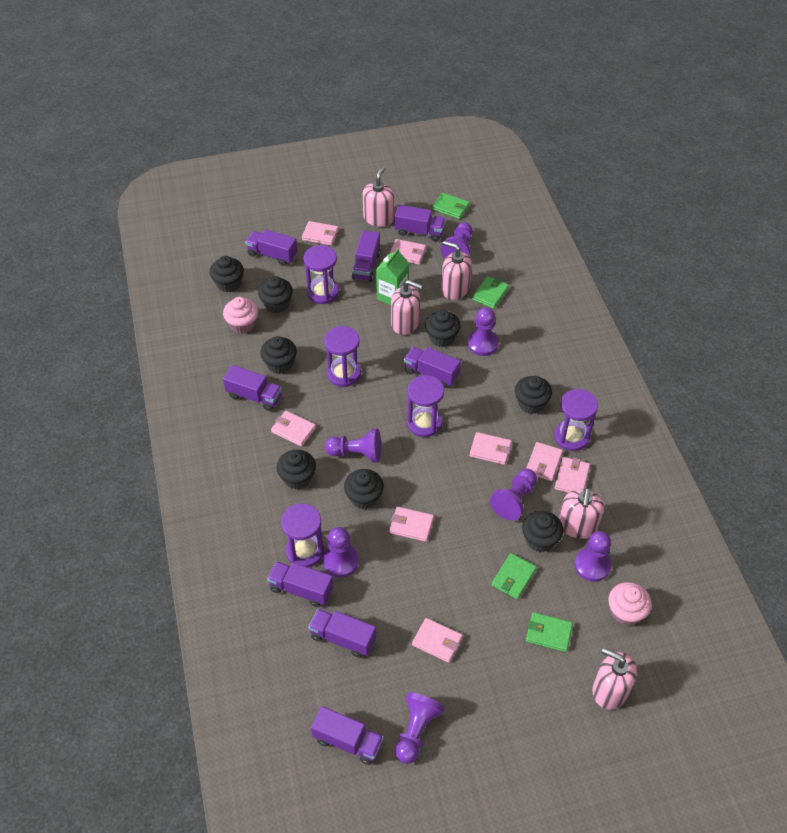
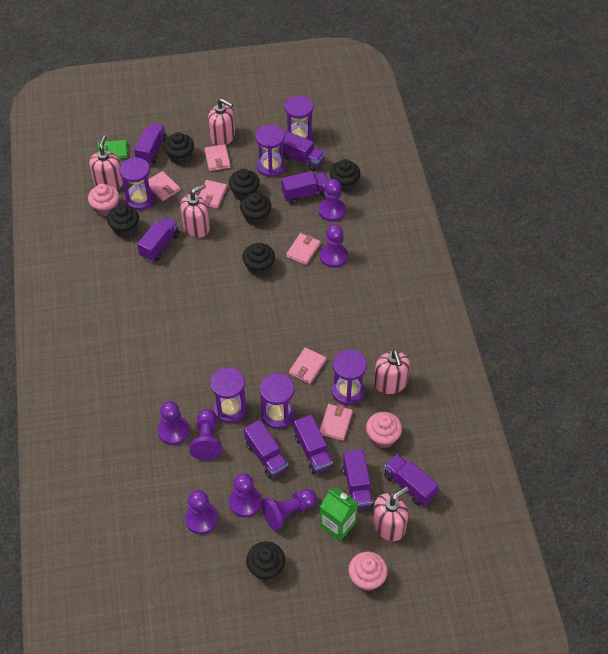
black cupcake: 8 -> 7
green wallet: 4 -> 1
pink cupcake: 2 -> 3
pink wallet: 8 -> 6
purple hourglass: 5 -> 6

